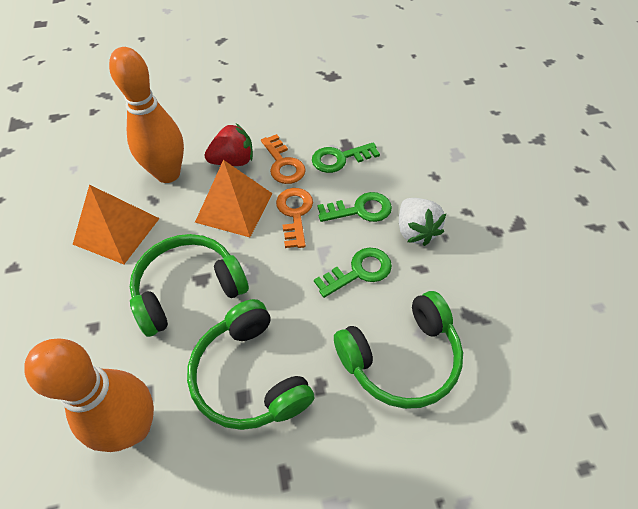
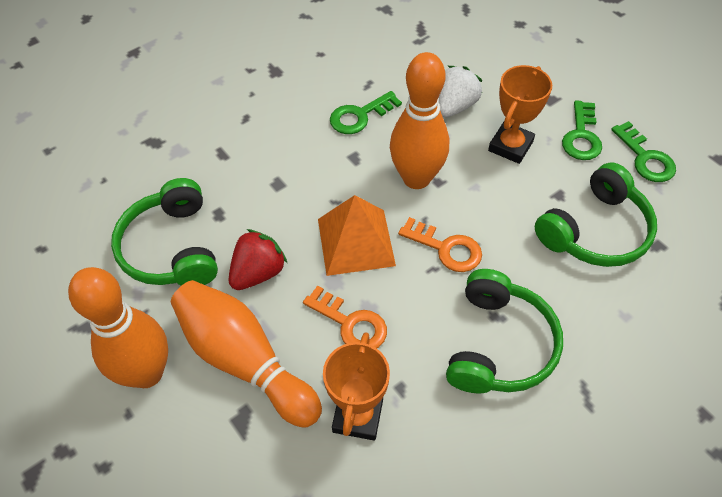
orange bowling pin: 2 -> 3
orange pyramid: 2 -> 1
orange trophy: 0 -> 2

